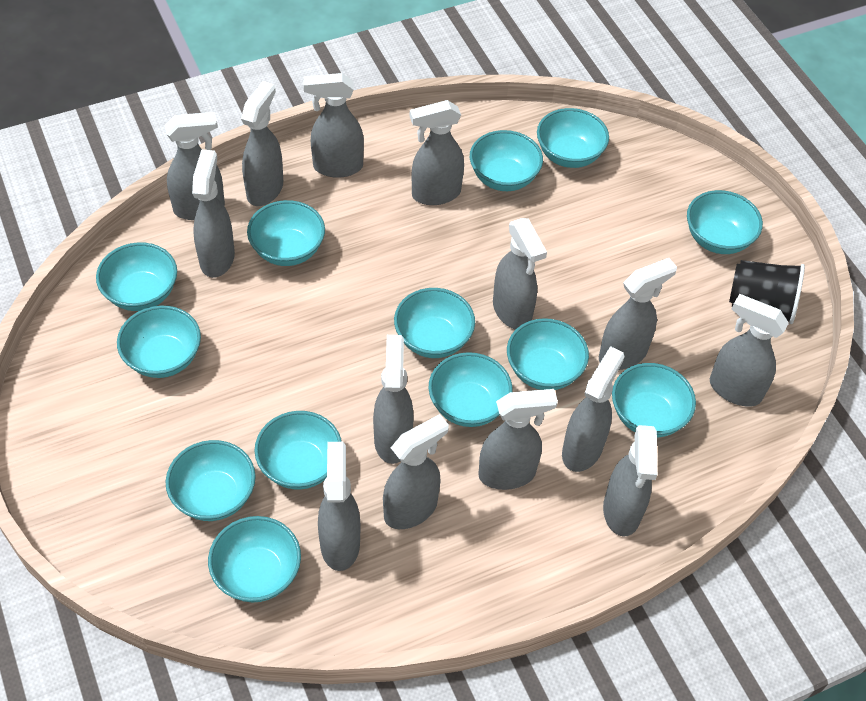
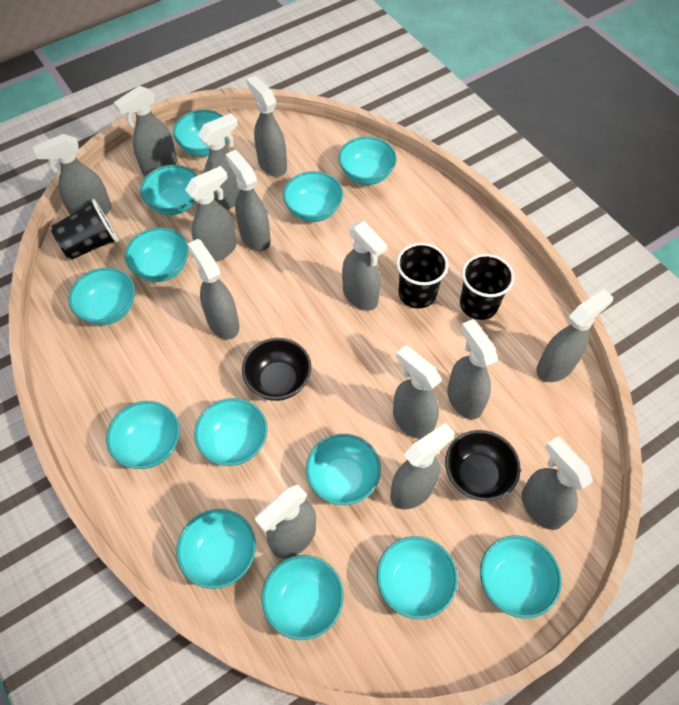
black bowl: 0 -> 2
black cup: 1 -> 3

